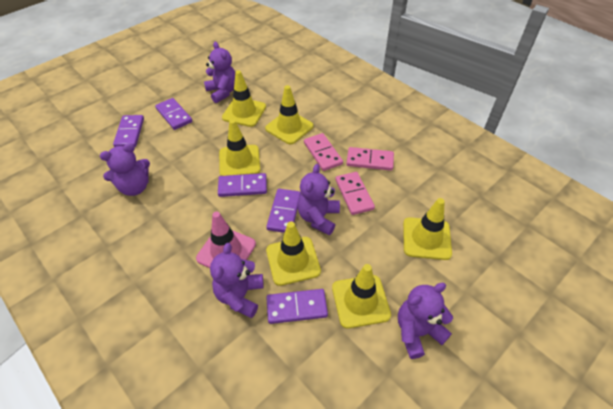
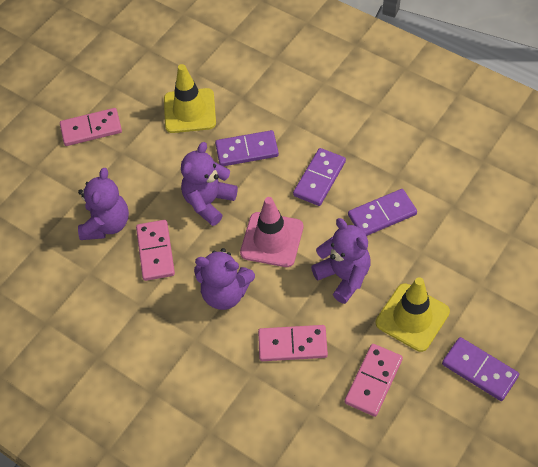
pink domino: 3 -> 4
purple domino: 5 -> 4
purple teddy bear: 5 -> 4
yellow traffic cone: 6 -> 2

